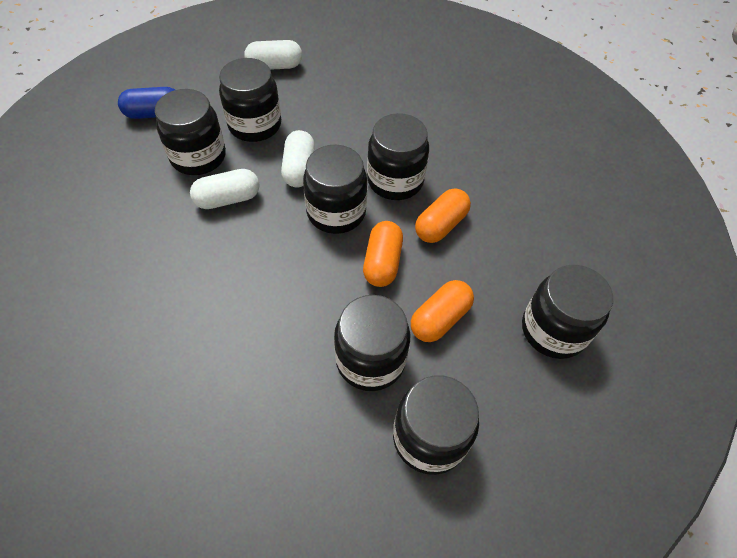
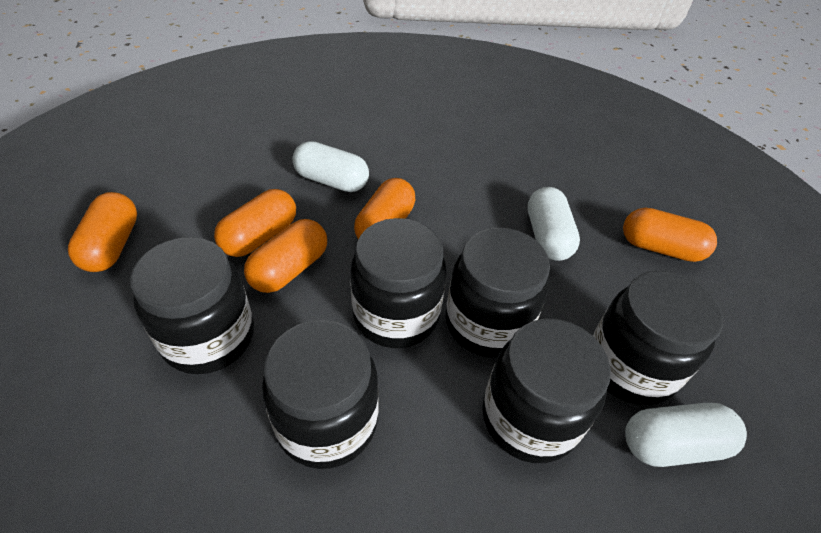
black jar: 7 -> 6
blue capsule: 1 -> 0
orange capsule: 3 -> 5

